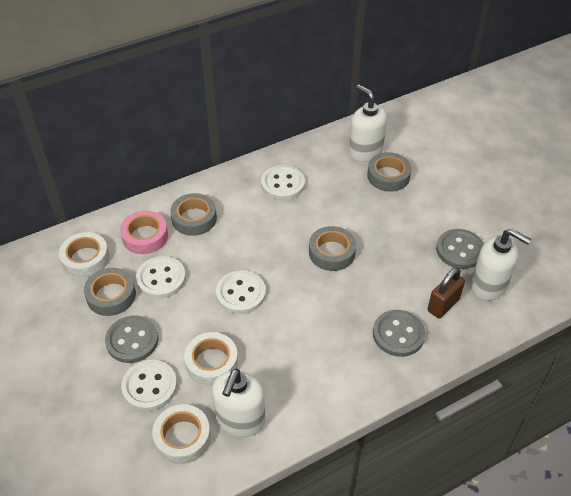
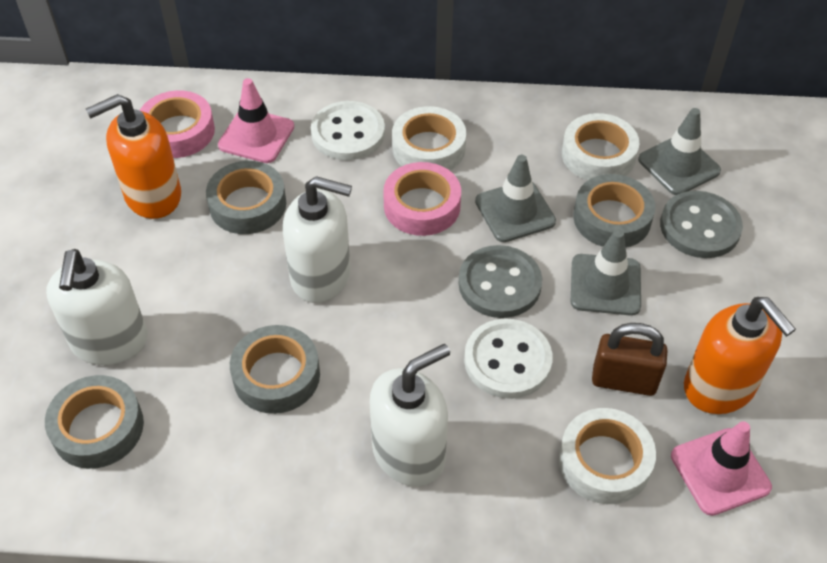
grey button: 3 -> 2
grey traffic cone: 0 -> 3
orange soap dispenser: 0 -> 2
pink tape: 1 -> 2
pink traffic cone: 0 -> 2
white button: 4 -> 2

